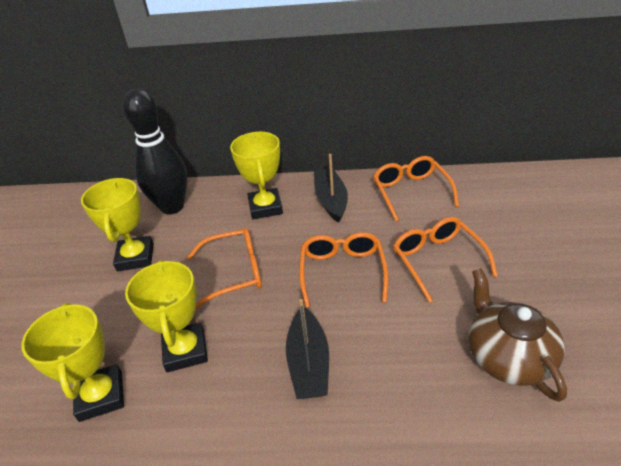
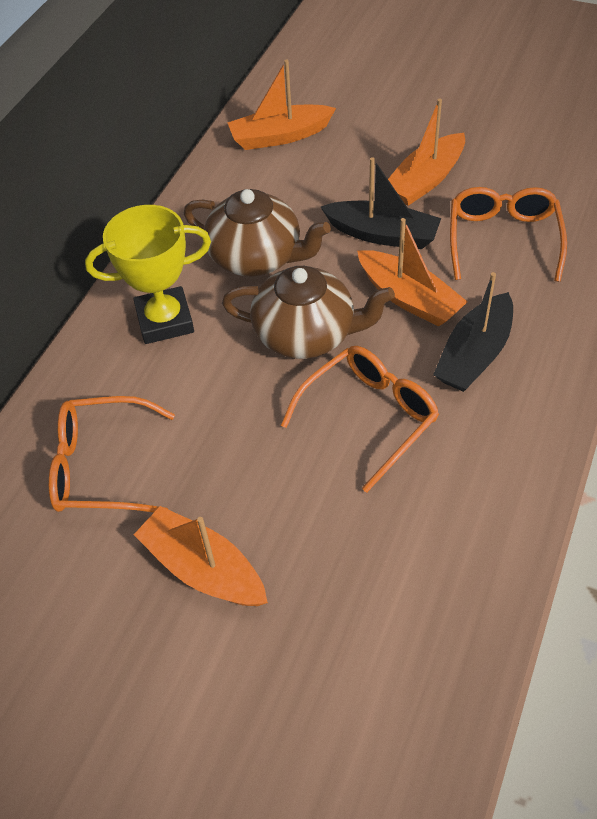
black bowling pin: 1 -> 0
brown teapot: 1 -> 2
orange boat: 0 -> 4
orange glasses: 4 -> 3
yellow trophy: 4 -> 1

